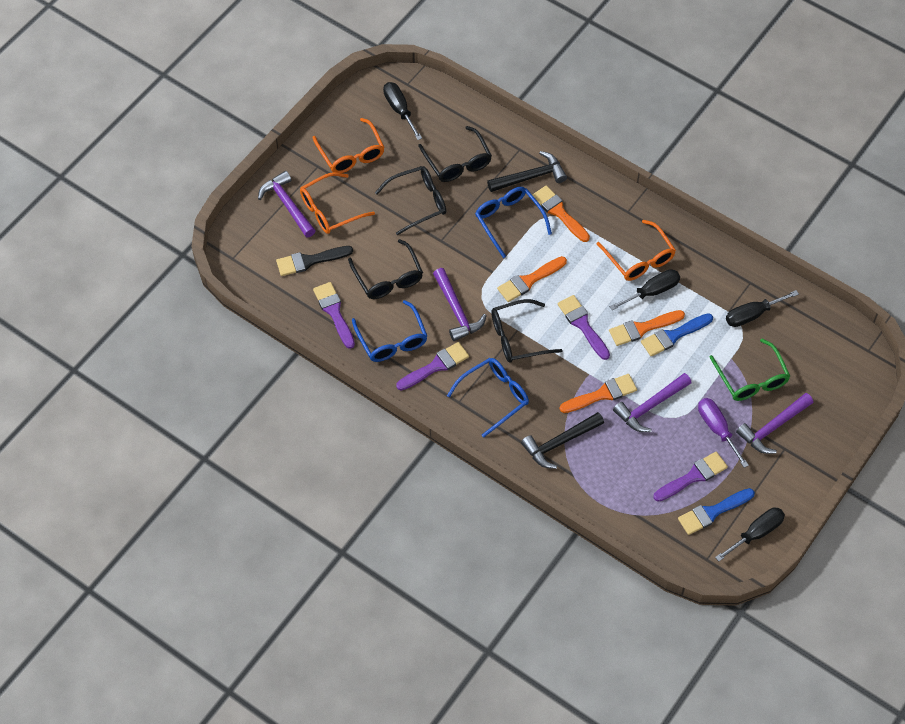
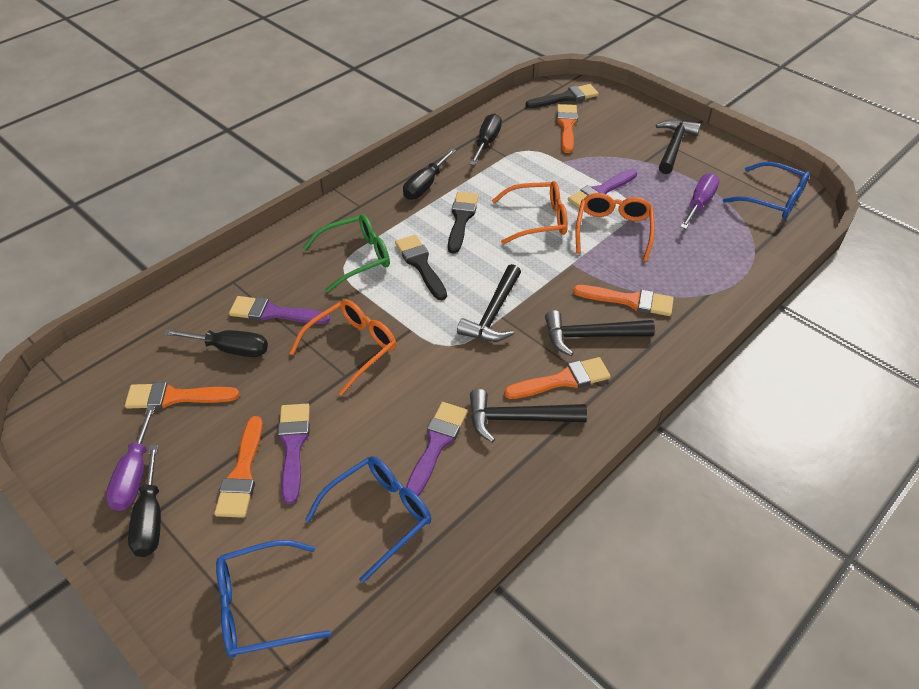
black brush: 1 -> 3
black glasses: 4 -> 0
black hammer: 2 -> 4
blue brush: 2 -> 0
orange brush: 4 -> 5
purple hammer: 4 -> 0
purple screwdriver: 1 -> 2

